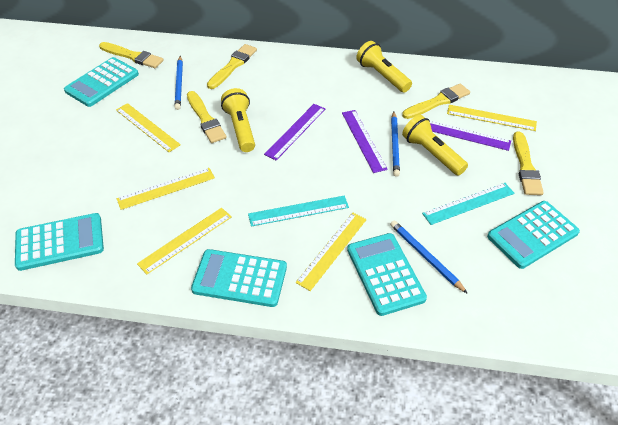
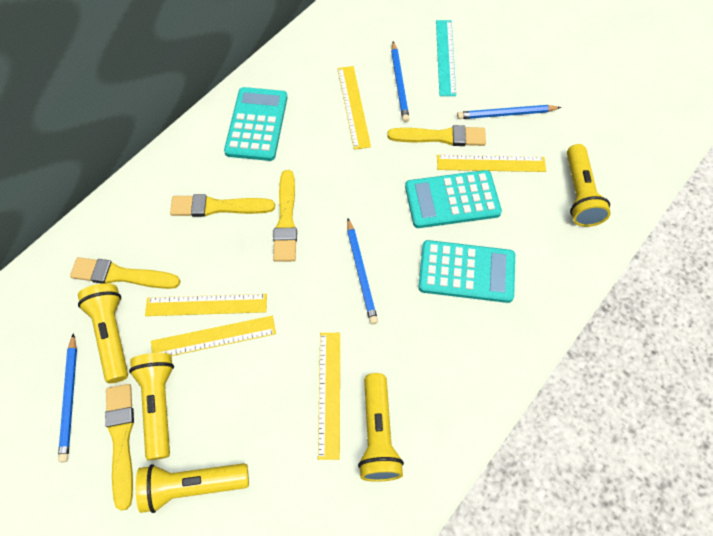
blue pencil: 3 -> 4
purple ruler: 3 -> 0
turquoise calculator: 5 -> 3
turquoise ruler: 2 -> 1
yellow flashlight: 3 -> 5

